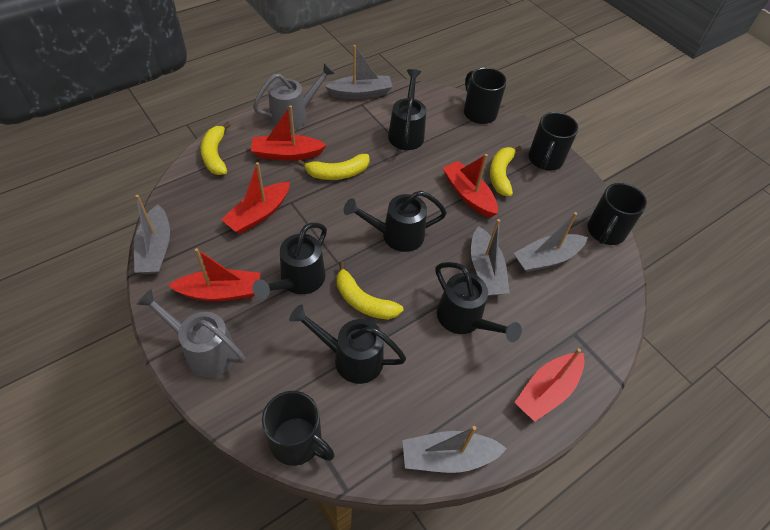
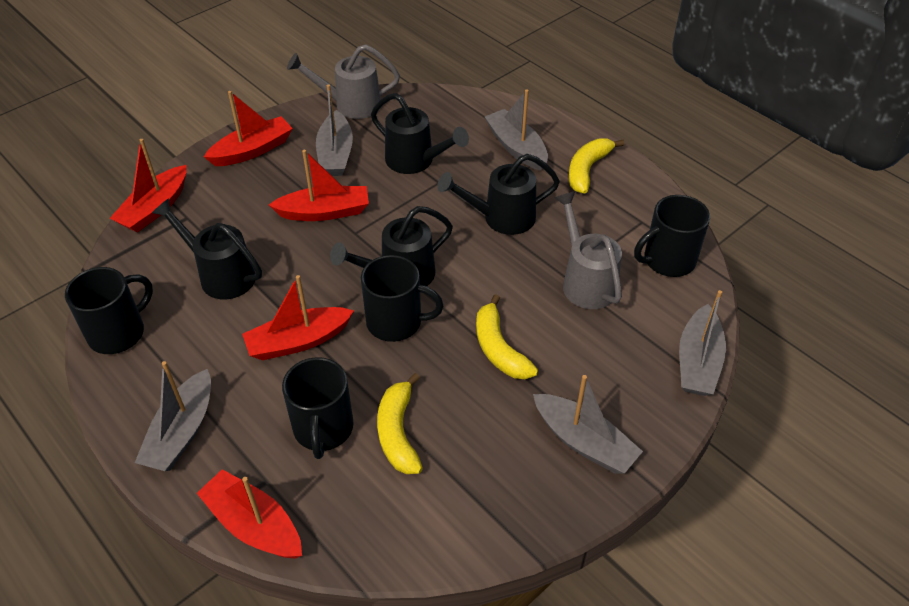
black watering can: 5 -> 4
yellow banana: 4 -> 3

